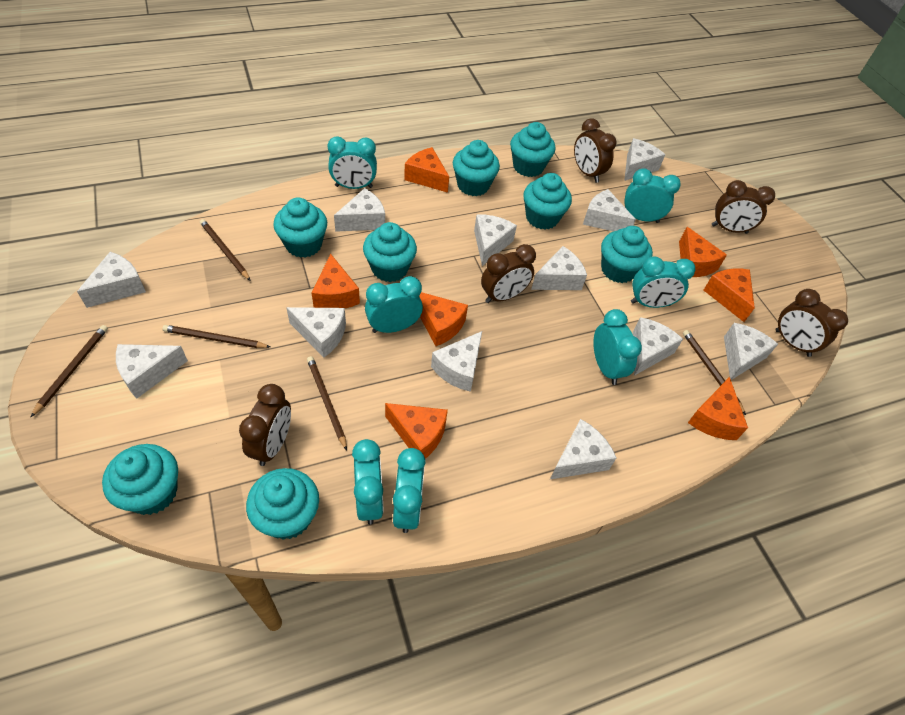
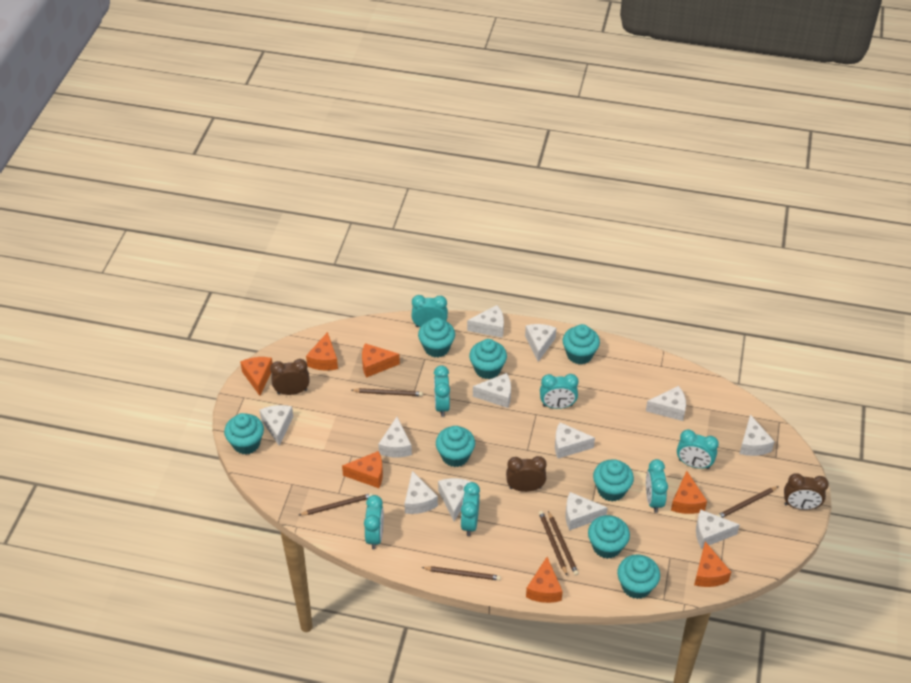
brown clock: 5 -> 3
brown pencil: 5 -> 6

